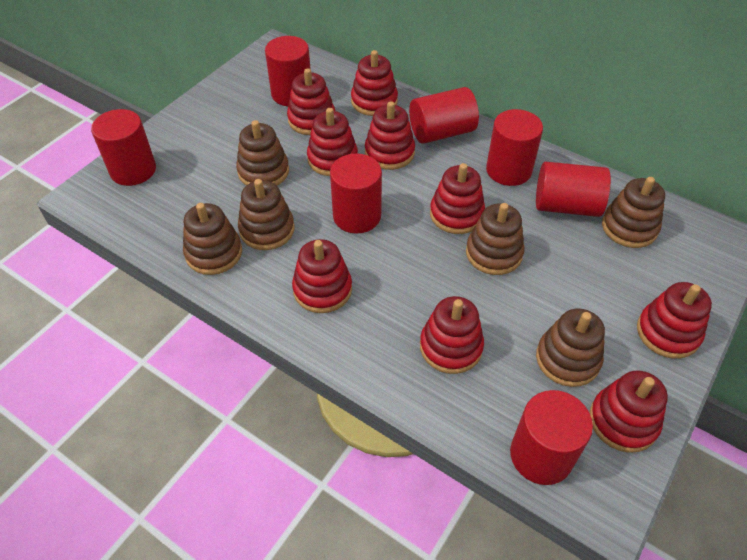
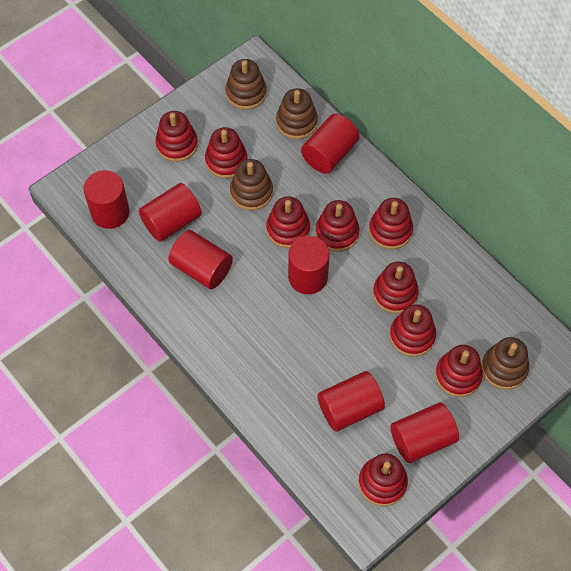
brown stacking toy: 6 -> 4

